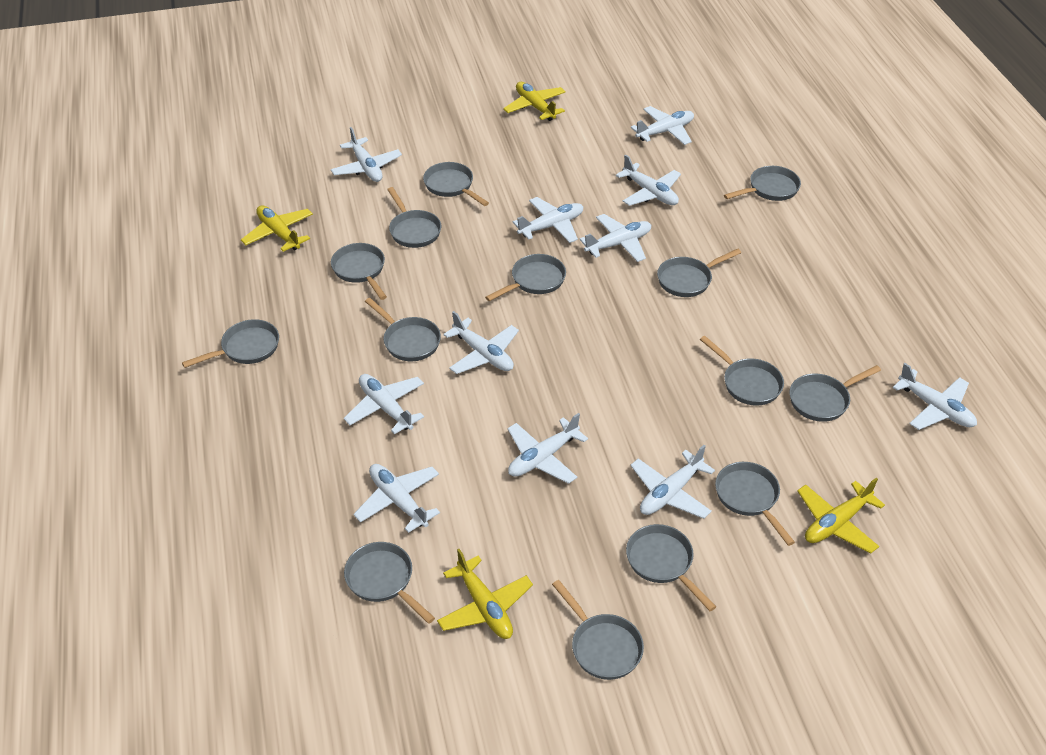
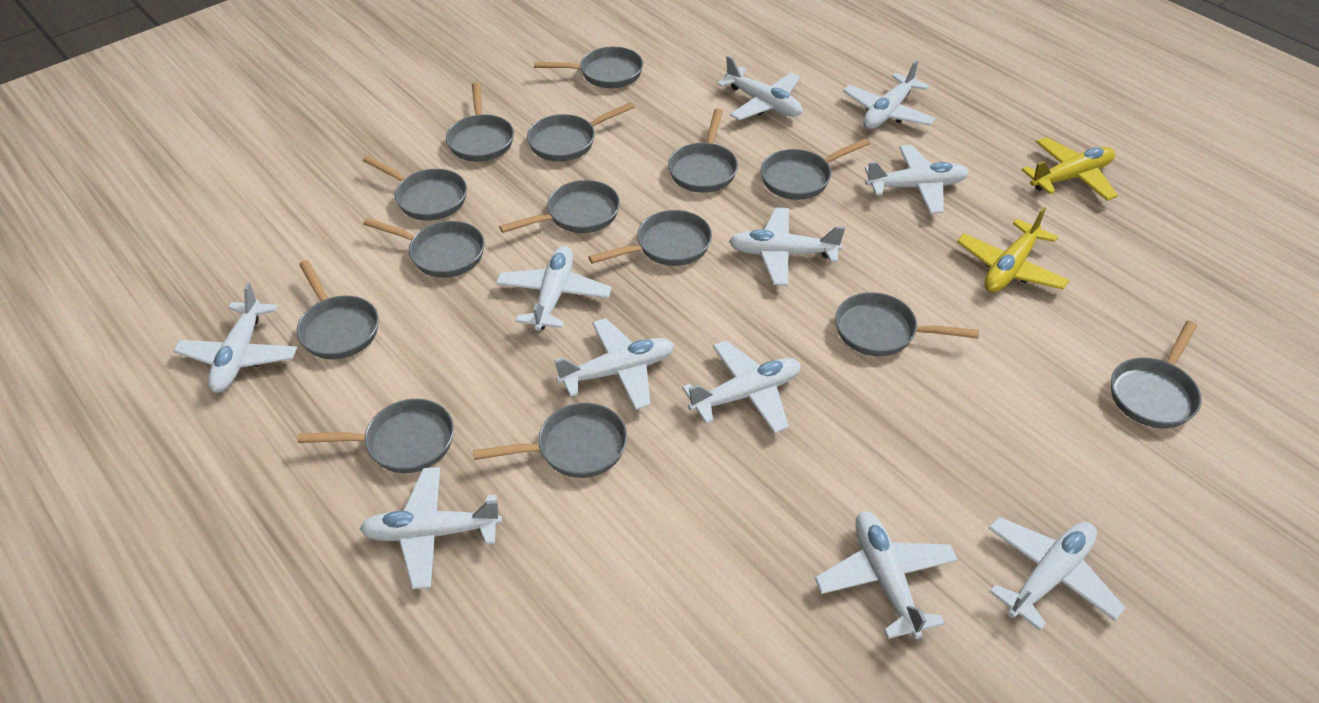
yellow plane: 4 -> 2

